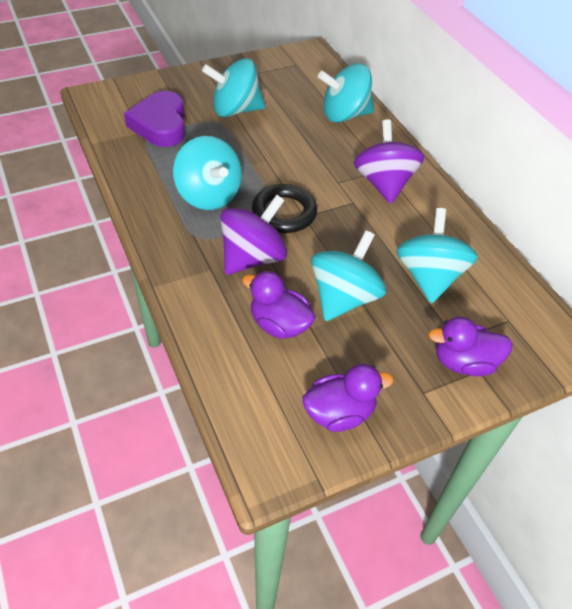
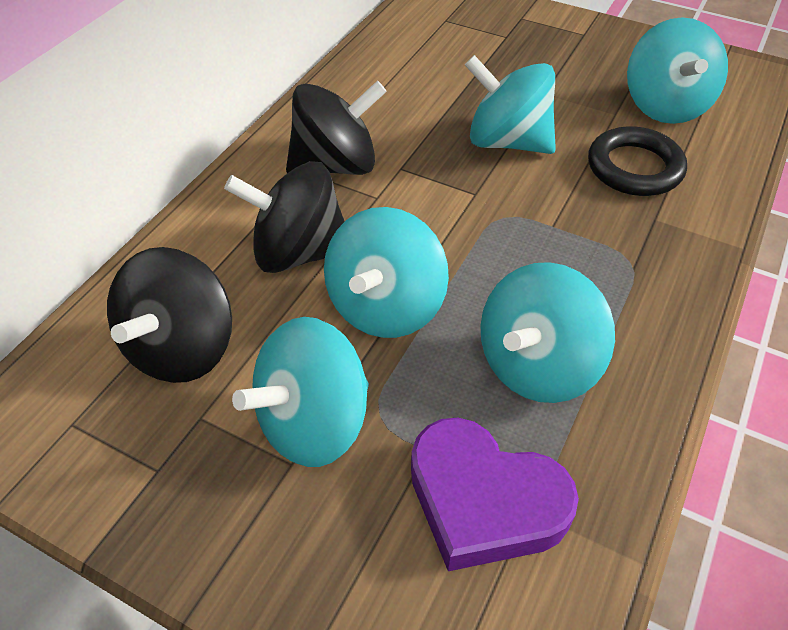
black spinning top: 0 -> 3
purple duck: 3 -> 0
purple spinning top: 2 -> 0

